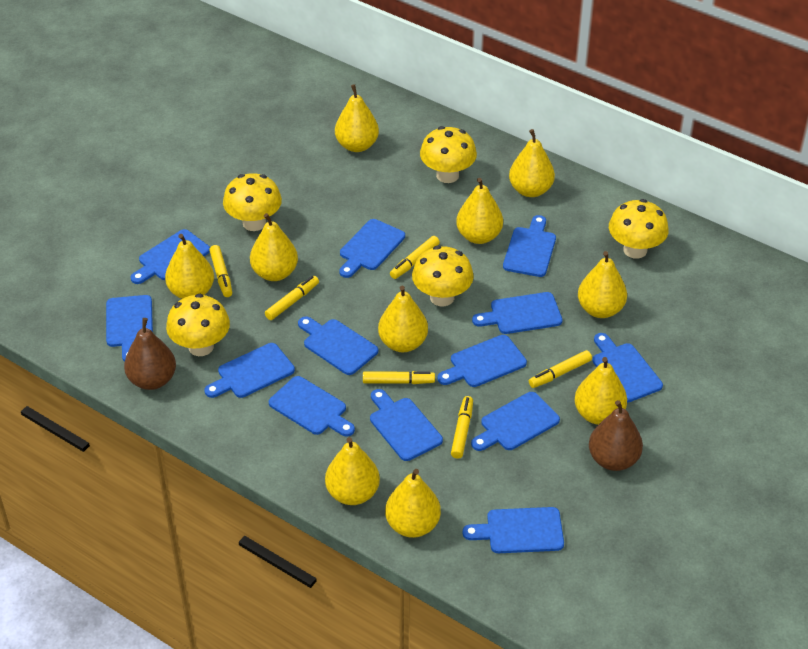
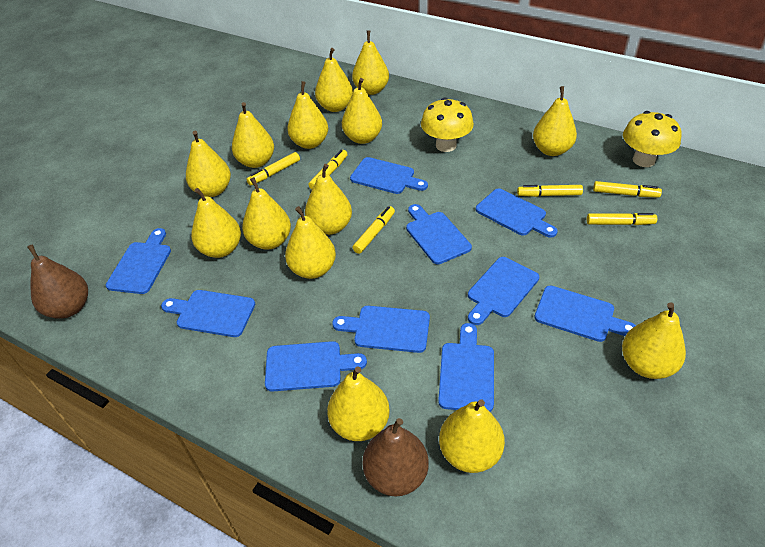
blue cutting board: 13 -> 10
yellow mushroom: 5 -> 2
yellow pear: 10 -> 14

